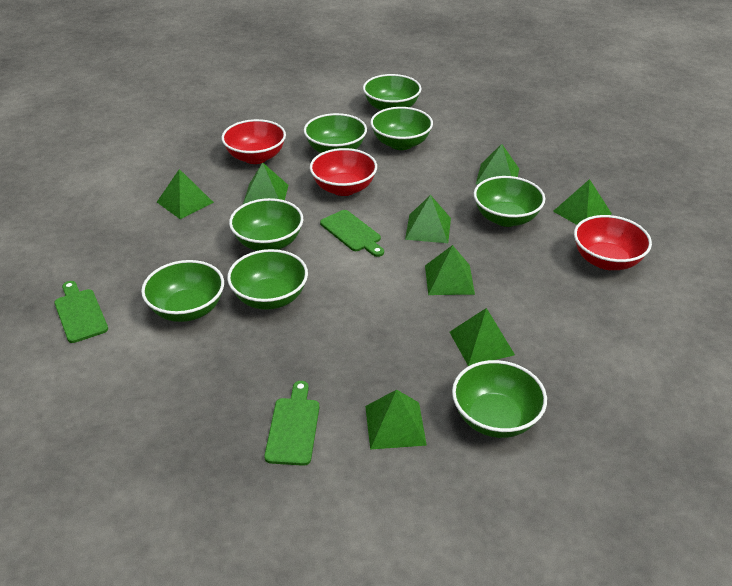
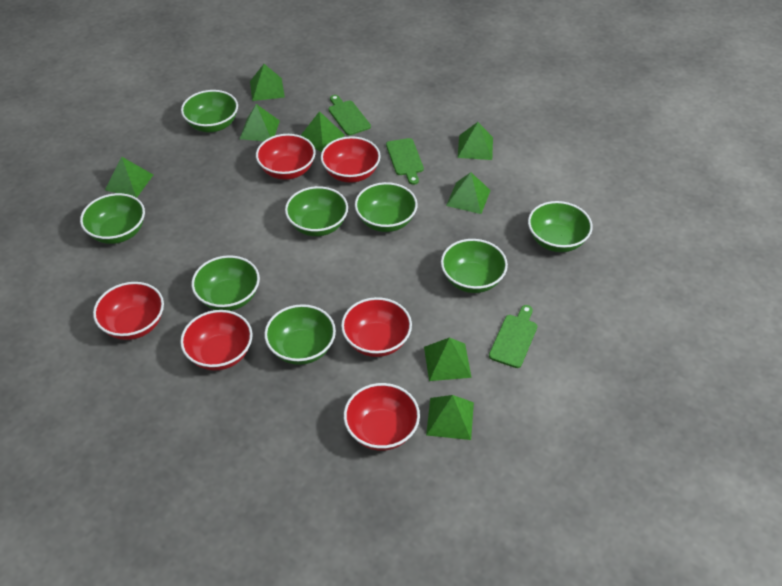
red bowl: 3 -> 6

